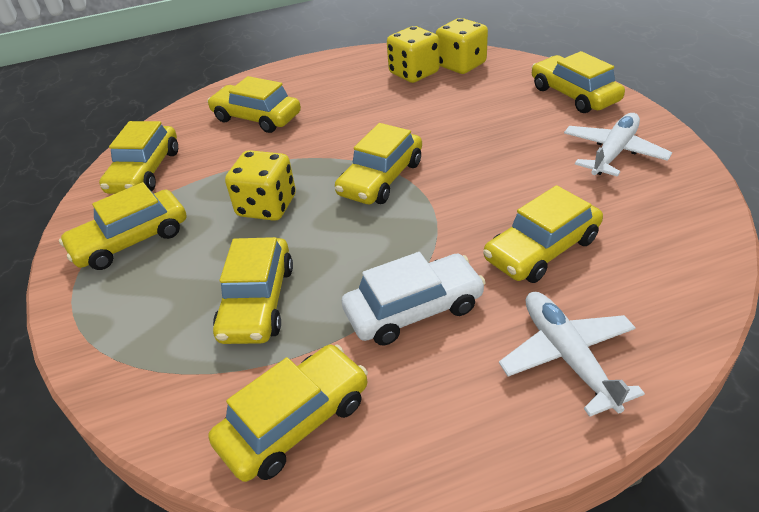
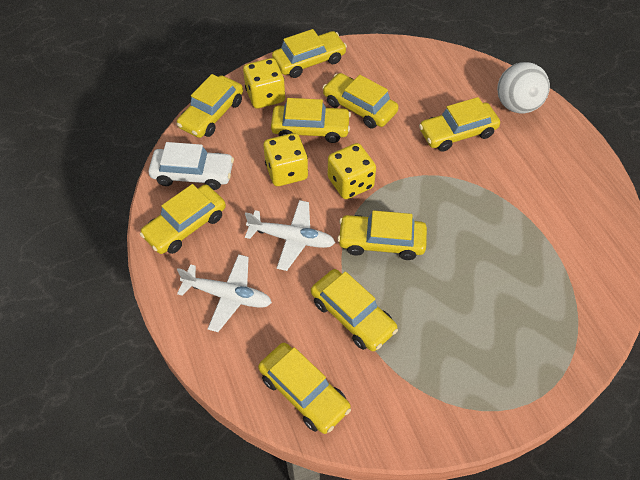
white ball: 0 -> 1
yellow car: 8 -> 9

